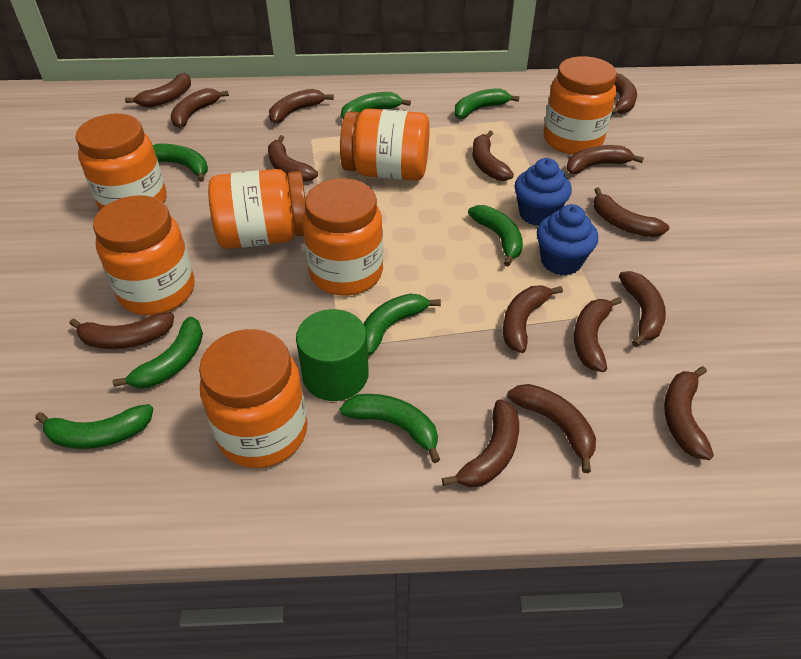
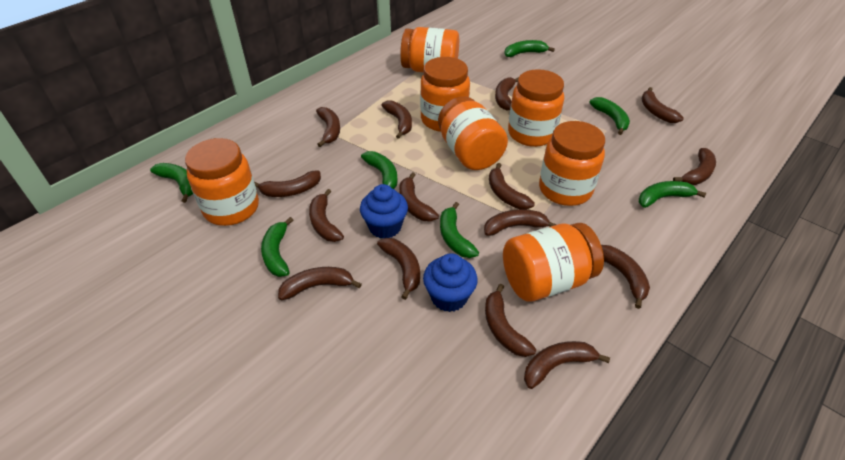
green banana: 8 -> 7
green cylinder: 1 -> 0

